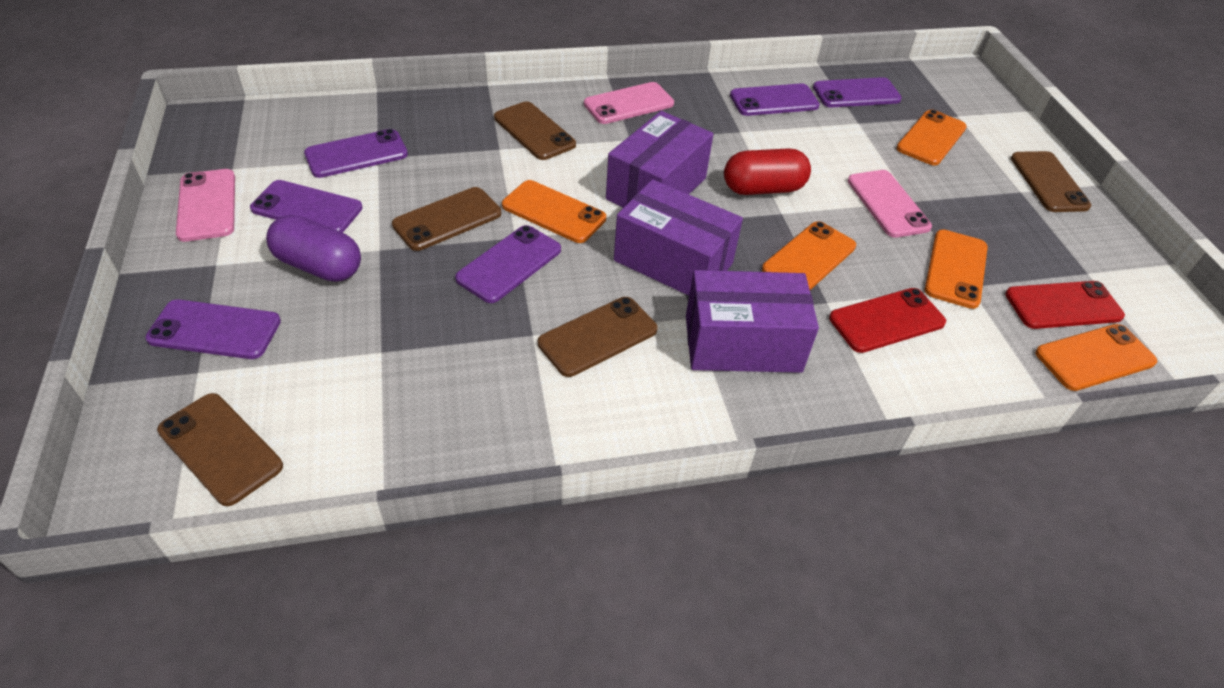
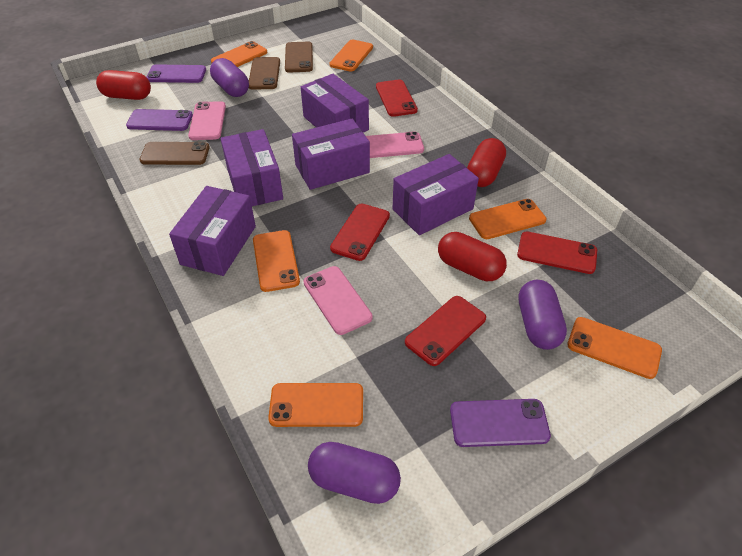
brown phone: 5 -> 3
orange phone: 5 -> 6
purple box: 3 -> 5
purple capsule: 1 -> 3
purple phone: 6 -> 3
red capsule: 1 -> 3
red phone: 2 -> 4

